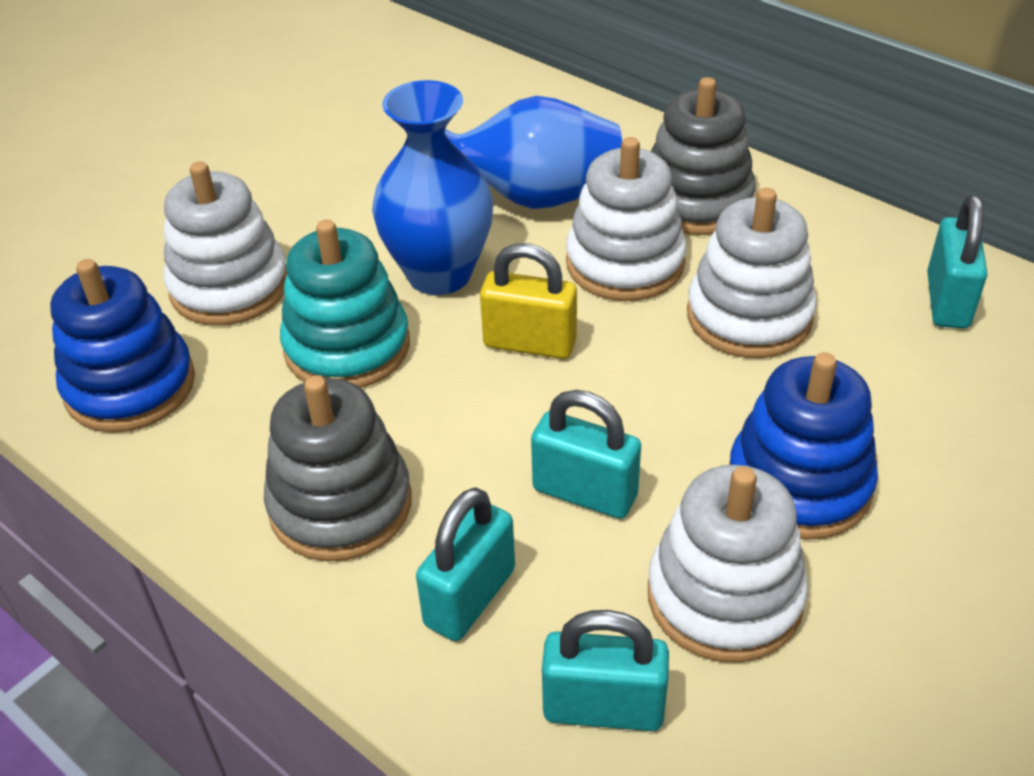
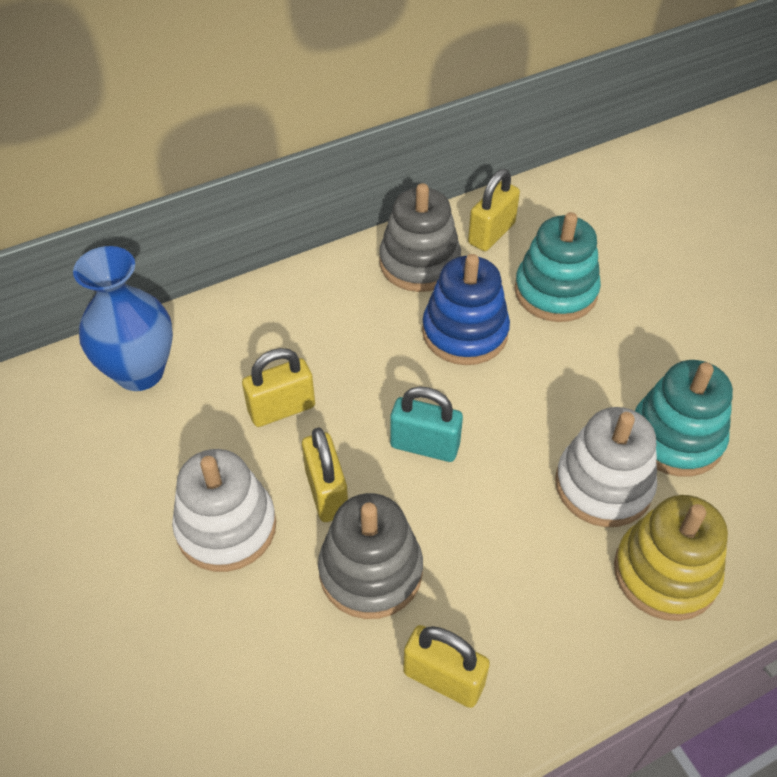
blue stacking toy: 2 -> 1
blue vase: 2 -> 1
turquoise padlock: 4 -> 1
turquoise stacking toy: 1 -> 2
white stacking toy: 4 -> 2
yellow padlock: 1 -> 4
yellow stacking toy: 0 -> 1

